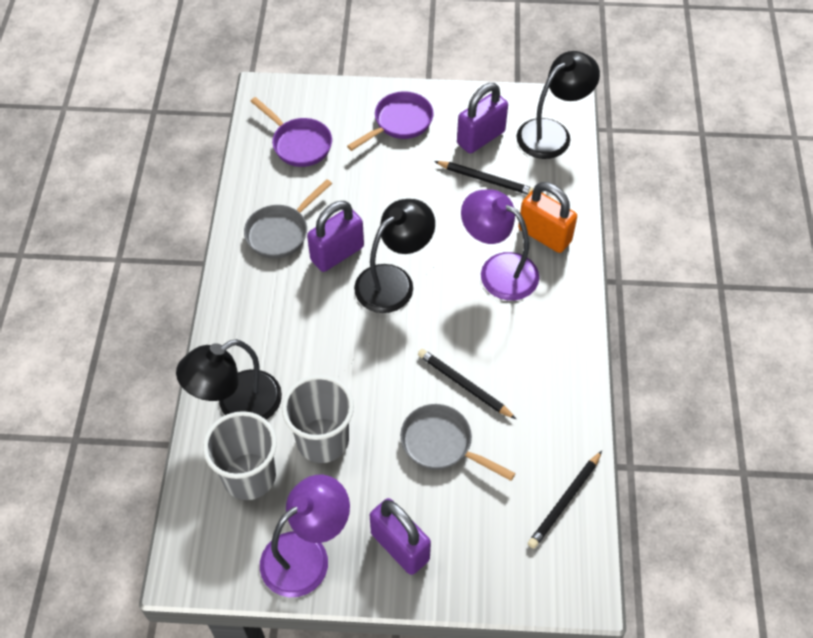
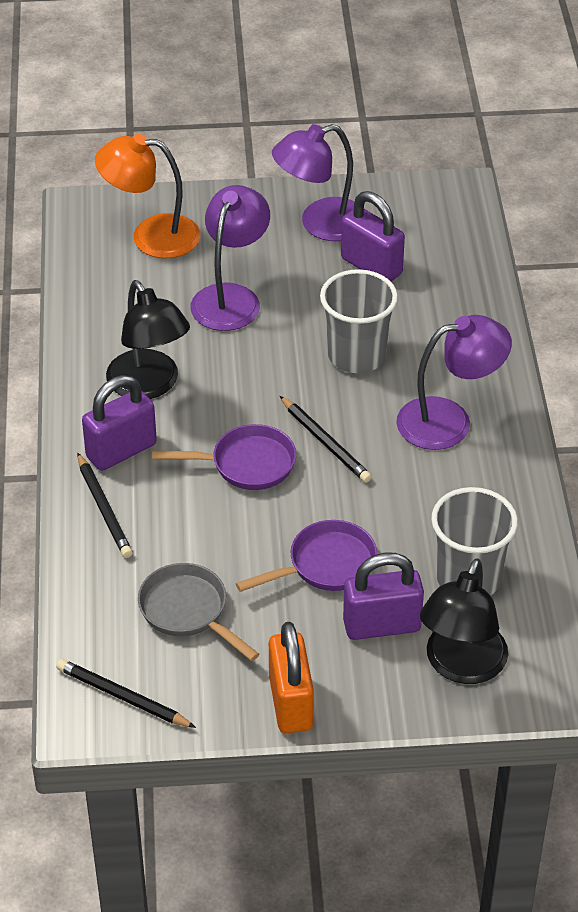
black lamp: 3 -> 2
grey pan: 2 -> 1
orange lamp: 0 -> 1
purple lamp: 2 -> 3

